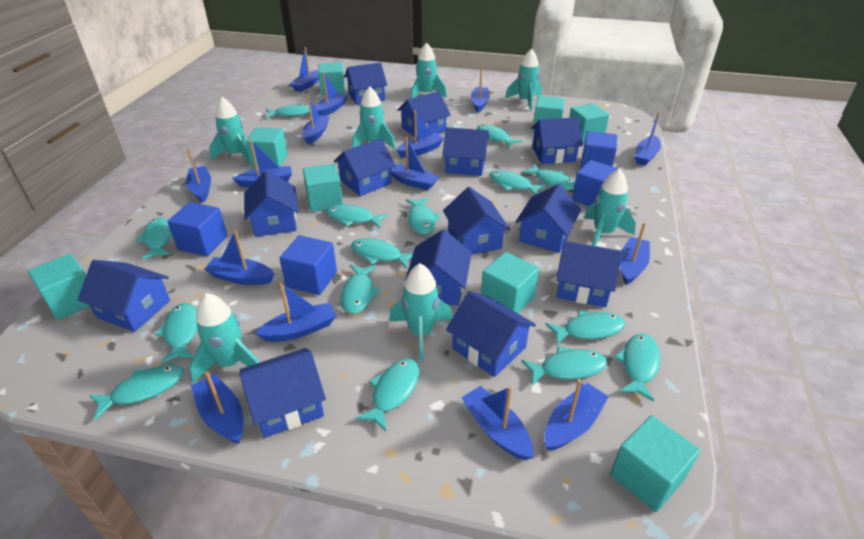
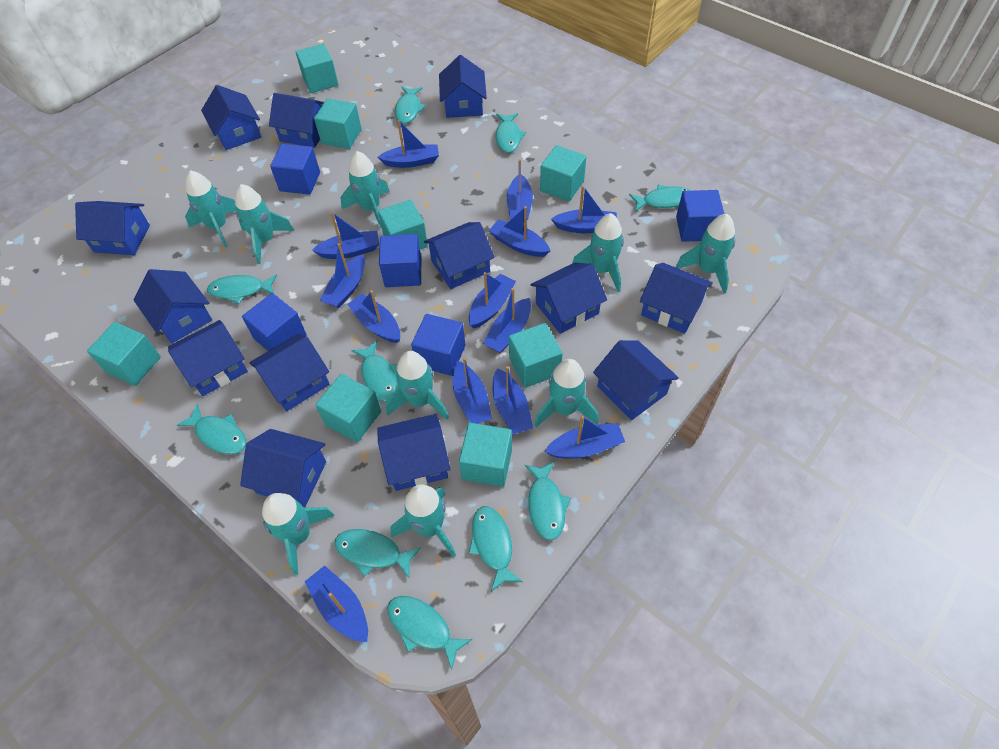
blue boat: 15 -> 13
blue cube: 4 -> 5
turquoise fish: 15 -> 10
turquoise rocket: 7 -> 9

